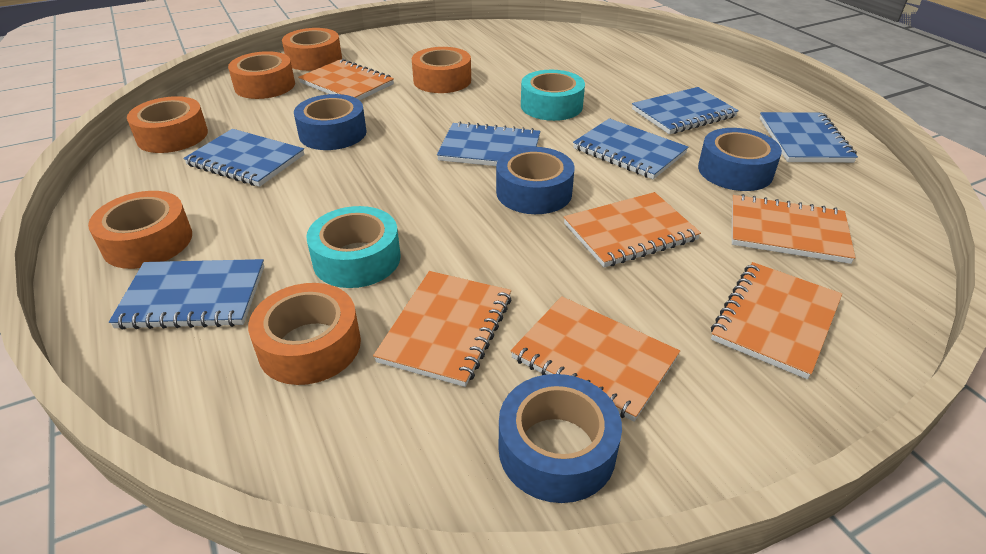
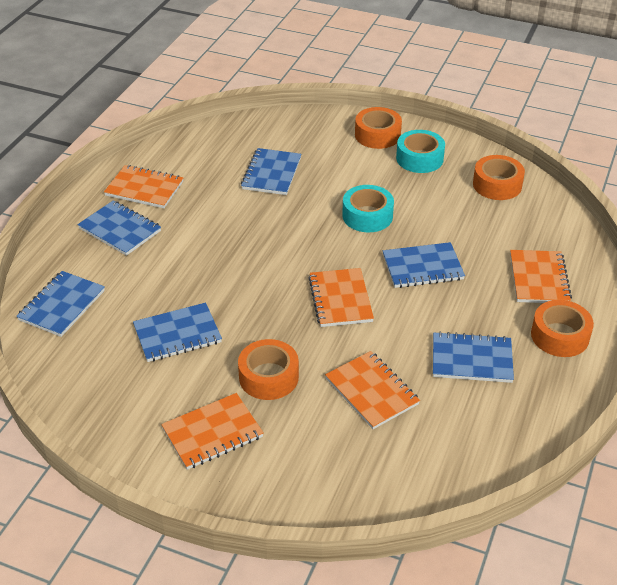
blue tape: 4 -> 0
orange notebook: 6 -> 5
orange tape: 6 -> 4

